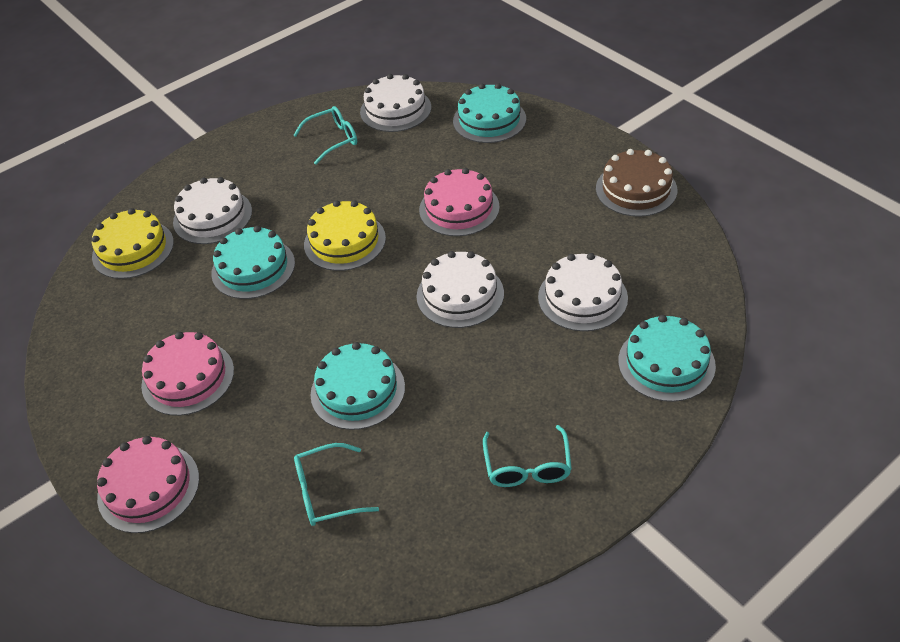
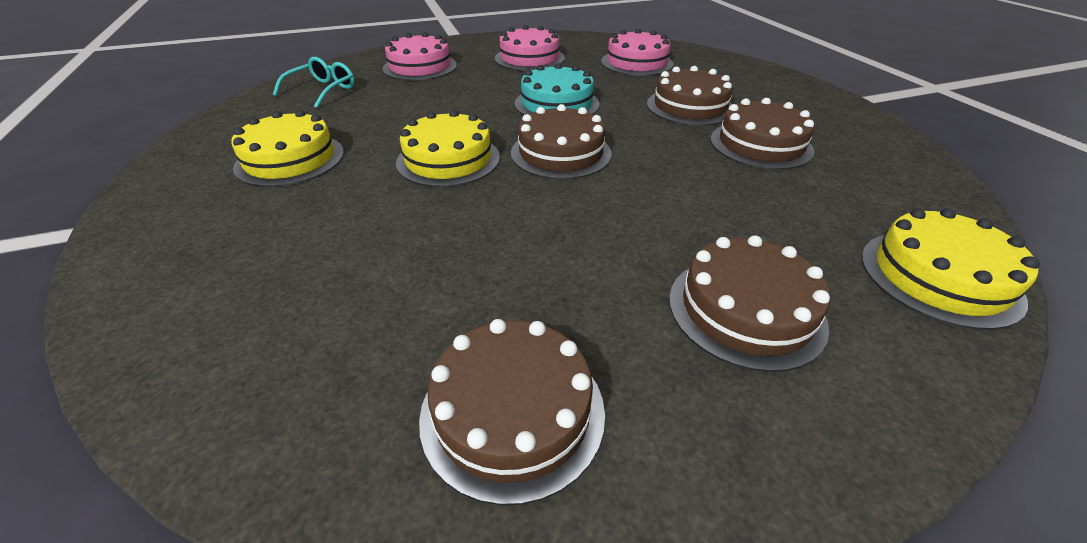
brown cake: 1 -> 5
turquoise cake: 4 -> 1
turquoise glasses: 3 -> 1
white cake: 4 -> 0
yellow cake: 2 -> 3

